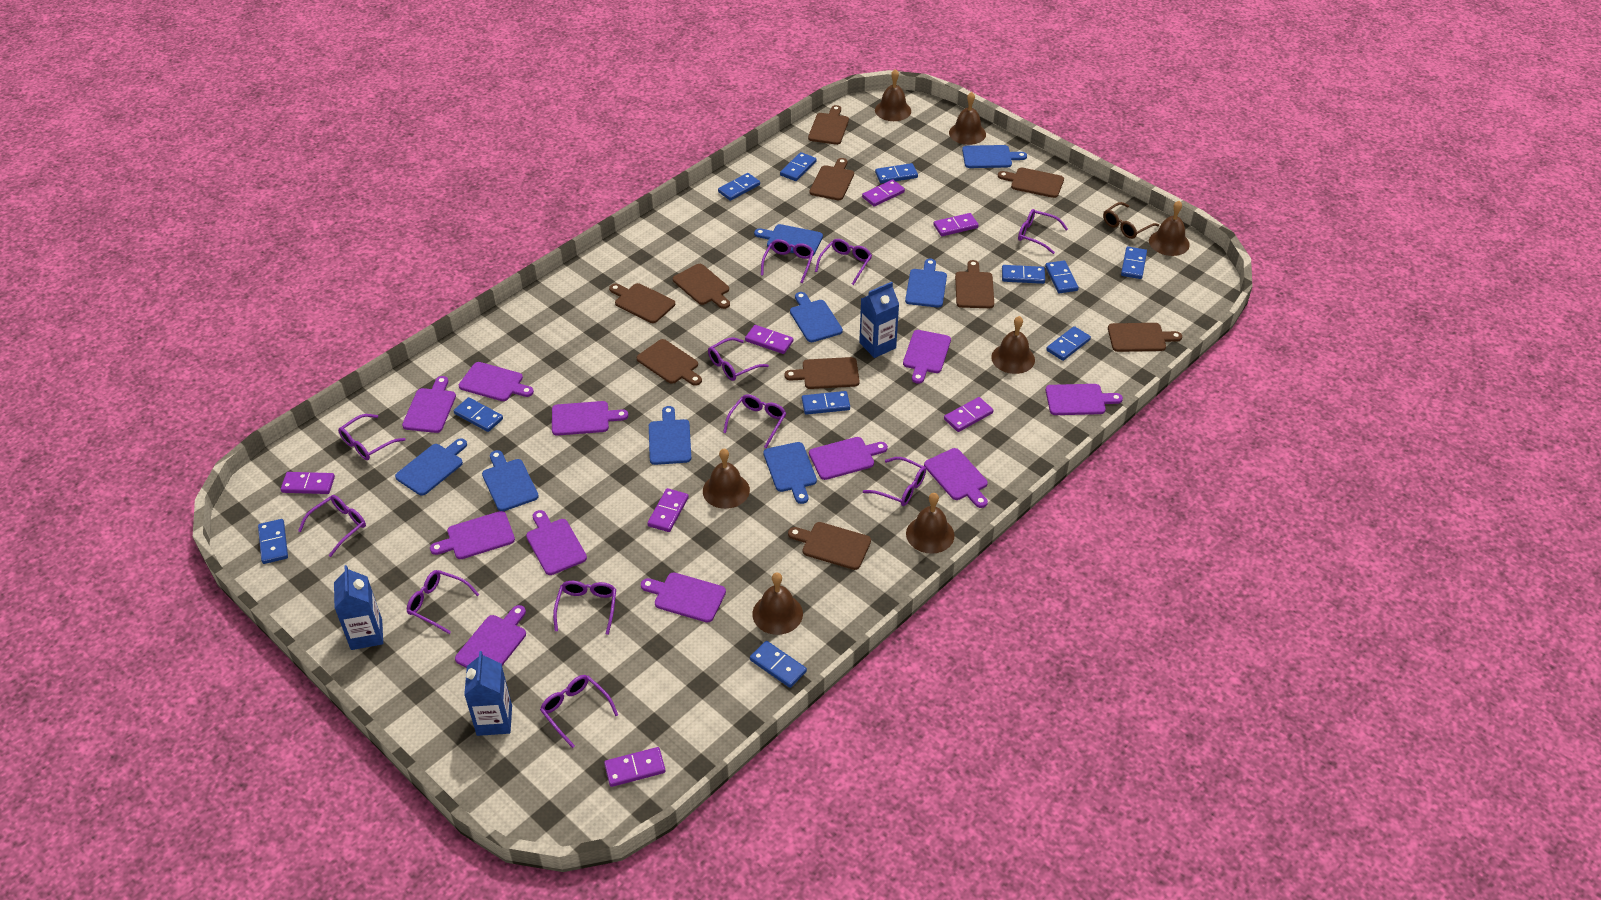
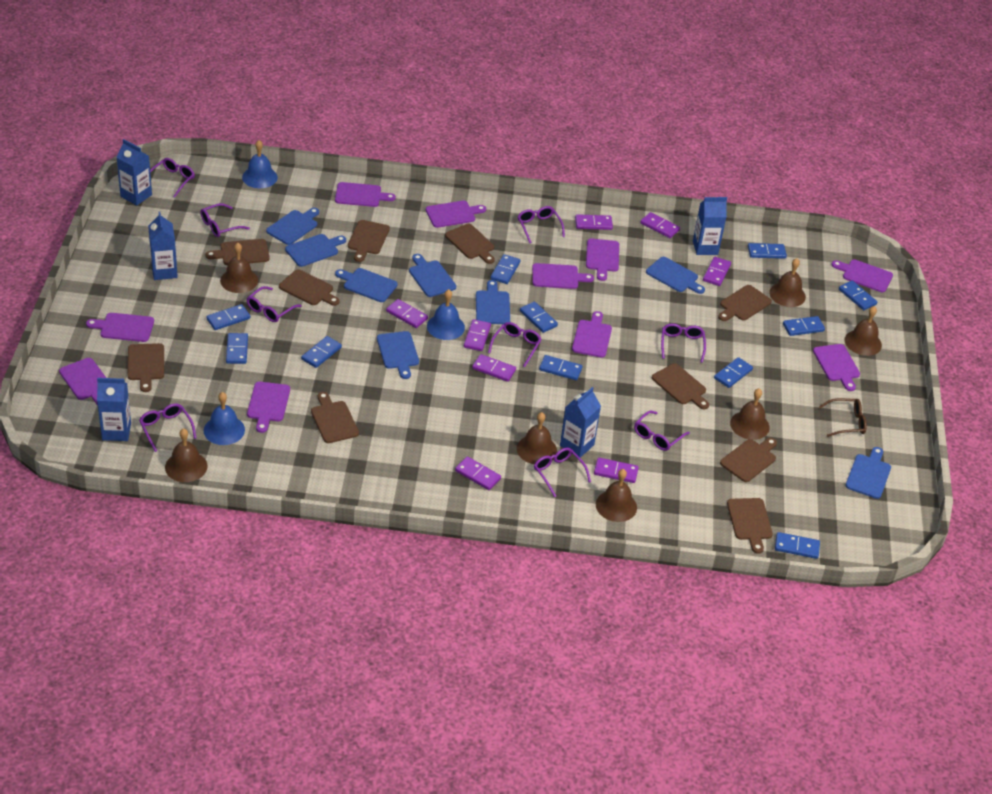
blue bell: 0 -> 3
blue carton: 3 -> 5
purple cutting board: 11 -> 10
purple domino: 7 -> 8
purple glasses: 11 -> 9

